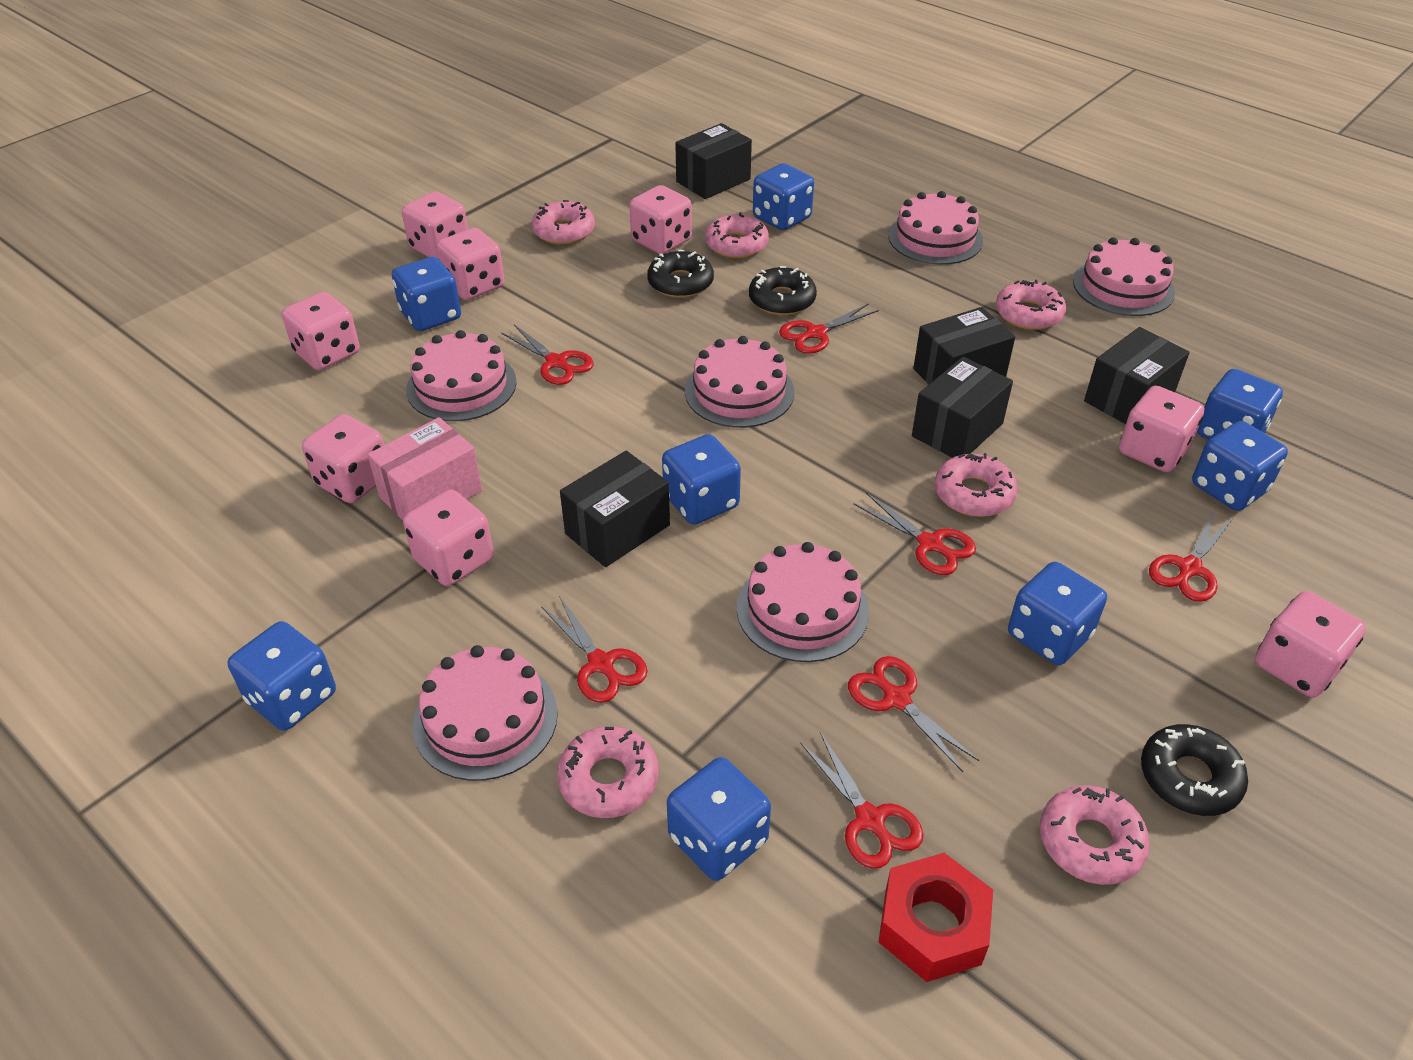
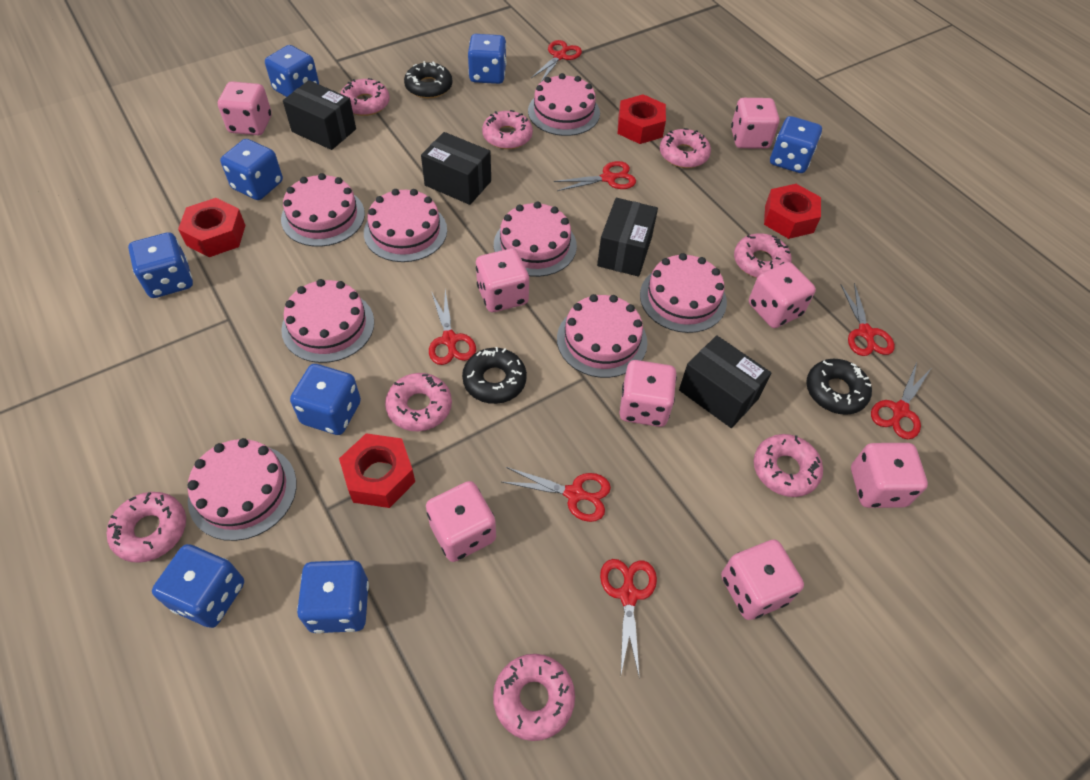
black box: 5 -> 4
pink box: 1 -> 0
pink cake: 6 -> 8
pink donut: 6 -> 8
red nut: 1 -> 4

